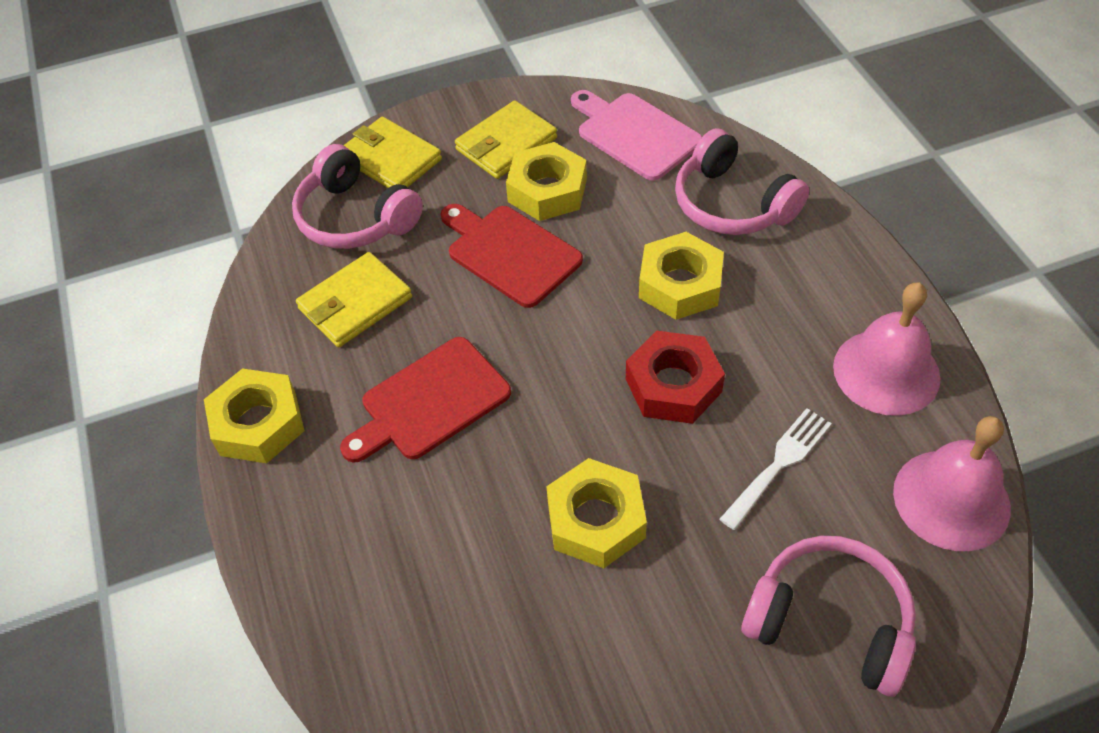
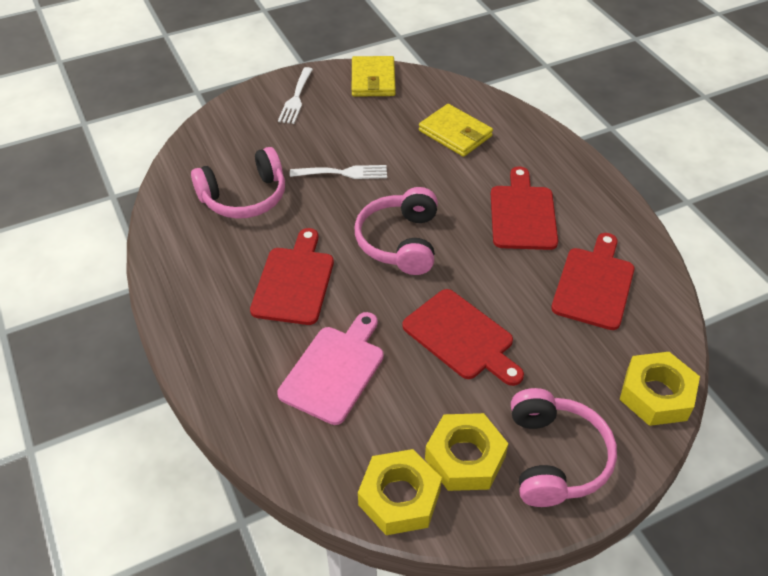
pink bell: 2 -> 0
red cutting board: 2 -> 4
red nut: 1 -> 0
white fork: 1 -> 2
yellow nut: 4 -> 3
yellow wallet: 3 -> 2

